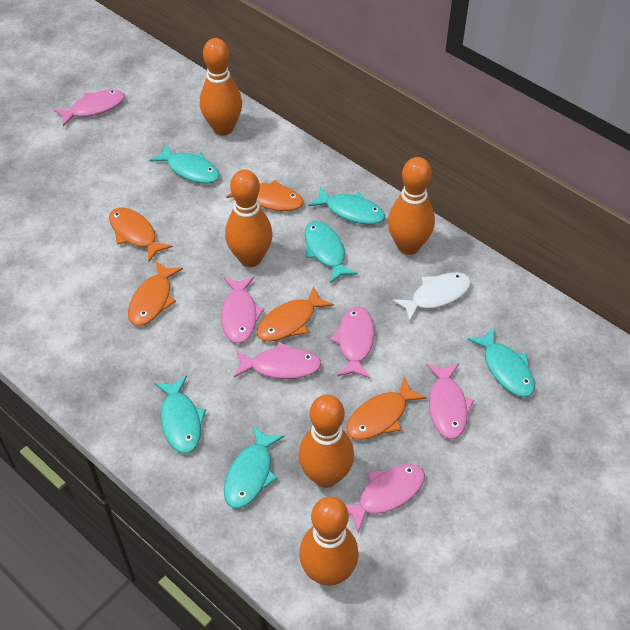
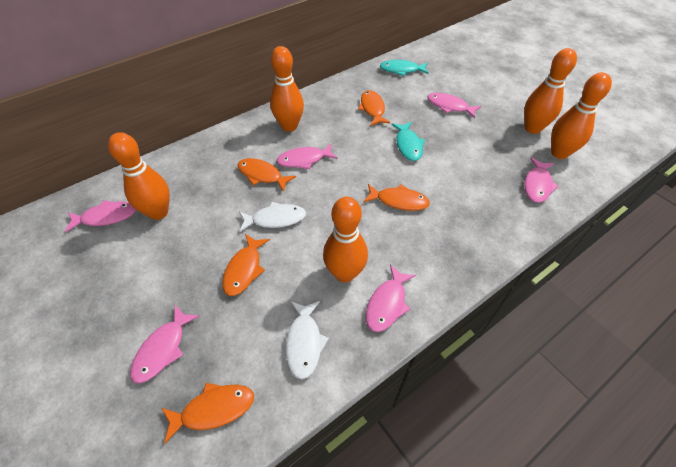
turquoise fish: 6 -> 2
white fish: 1 -> 2

